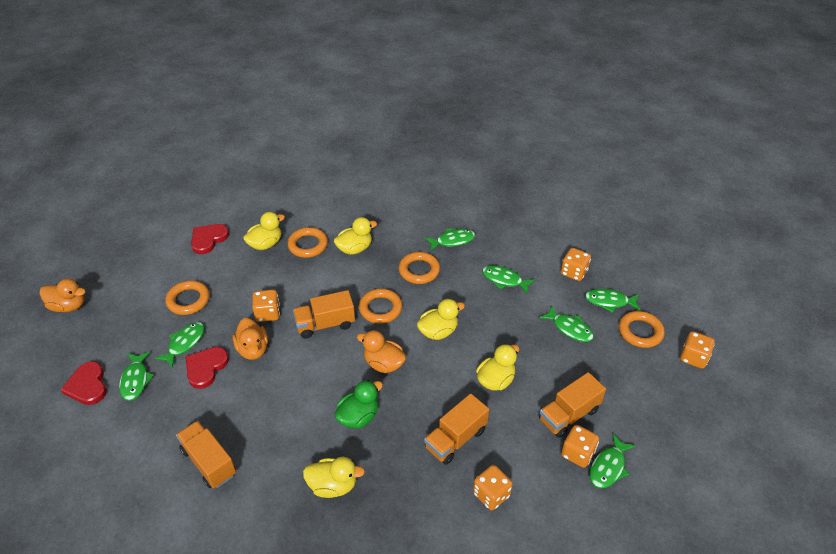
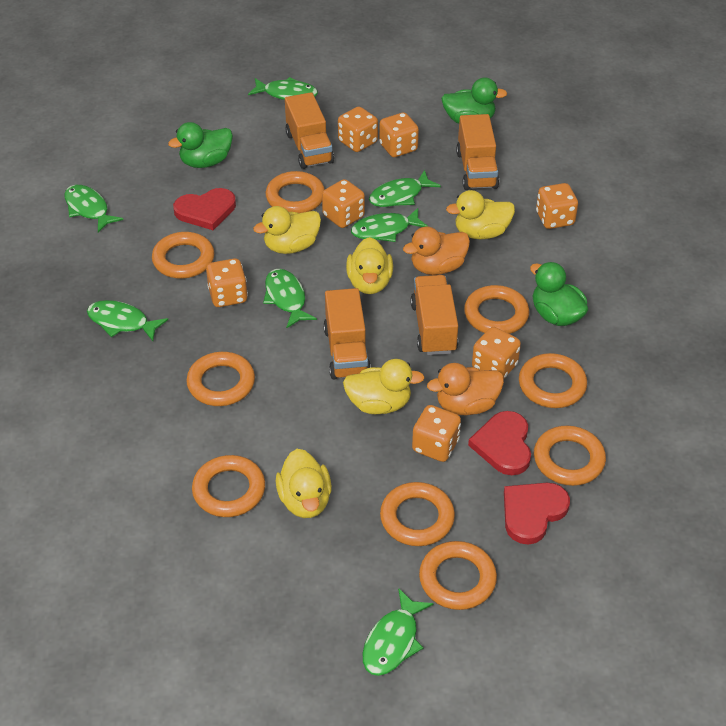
green duck: 1 -> 3
orange dice: 5 -> 7
orange duck: 3 -> 2
orange ring: 5 -> 9

